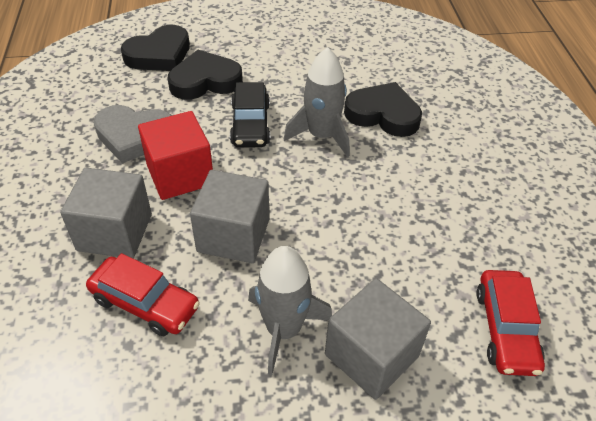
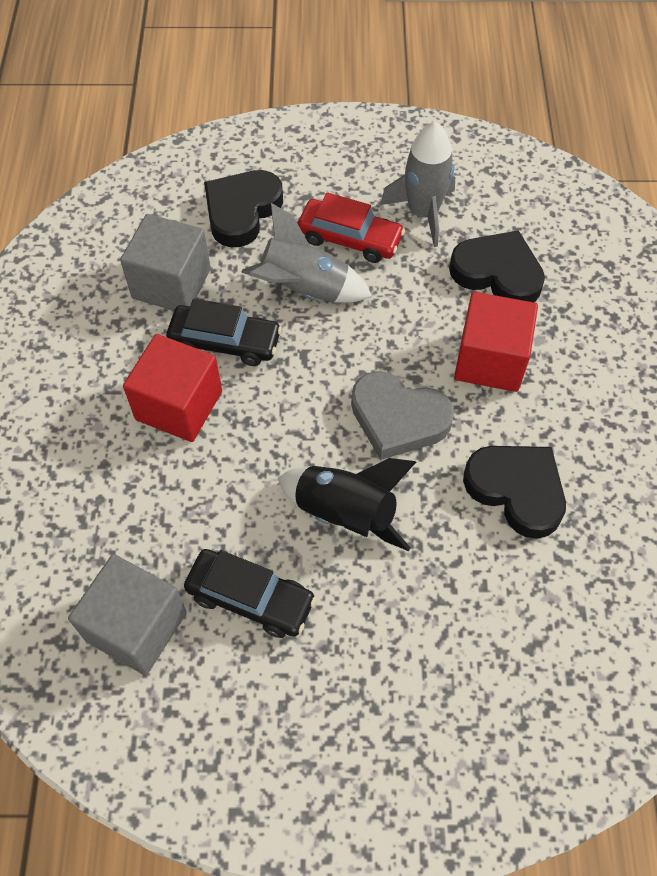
black car: 1 -> 2
black rocket: 0 -> 1
grey cube: 3 -> 2
red car: 2 -> 1
red cube: 1 -> 2

